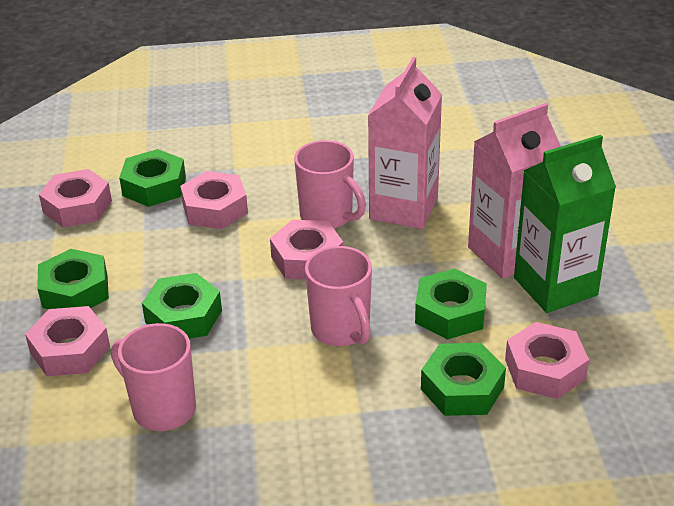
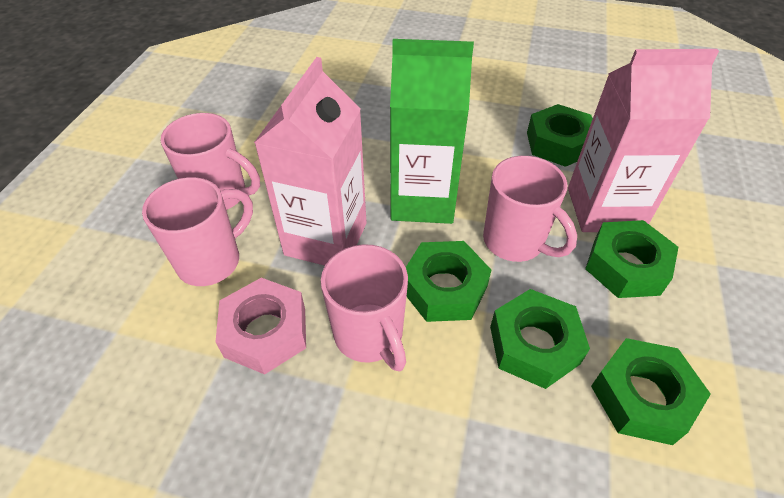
pink mug: 3 -> 4
pink nut: 5 -> 1

